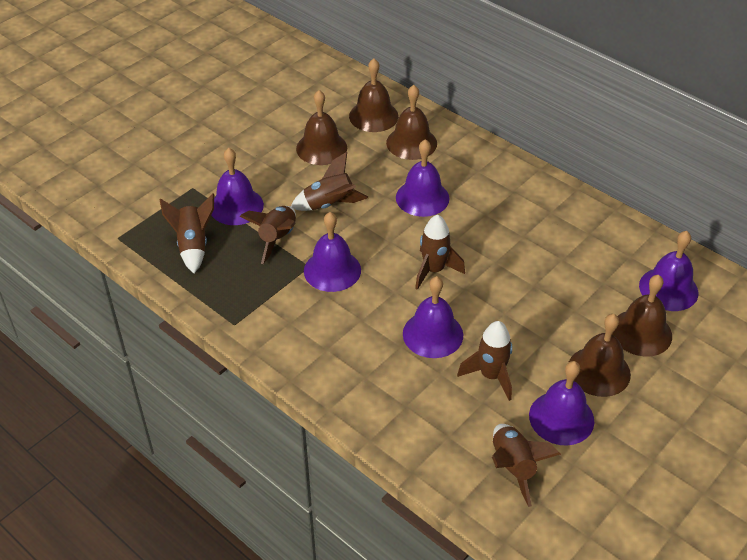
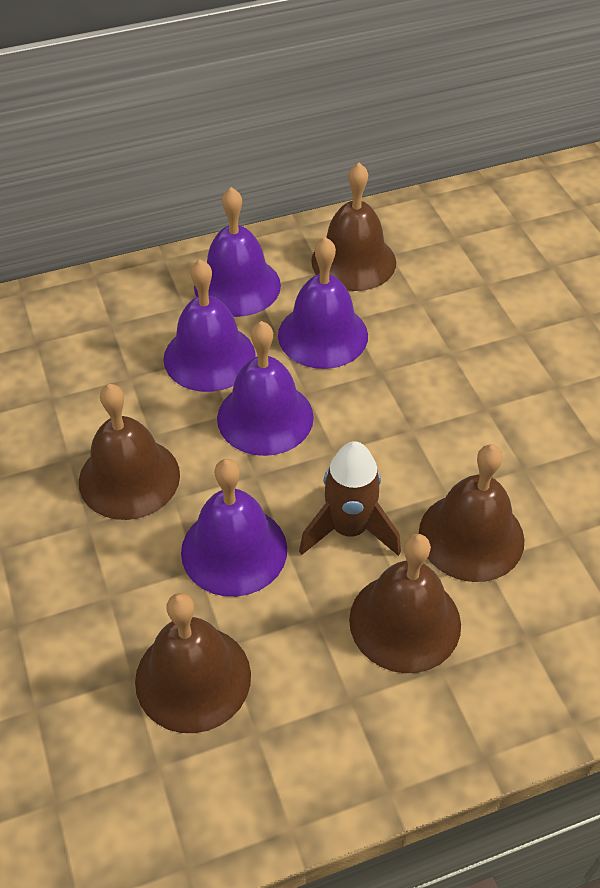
brown rocket: 6 -> 1
purple bell: 6 -> 5

